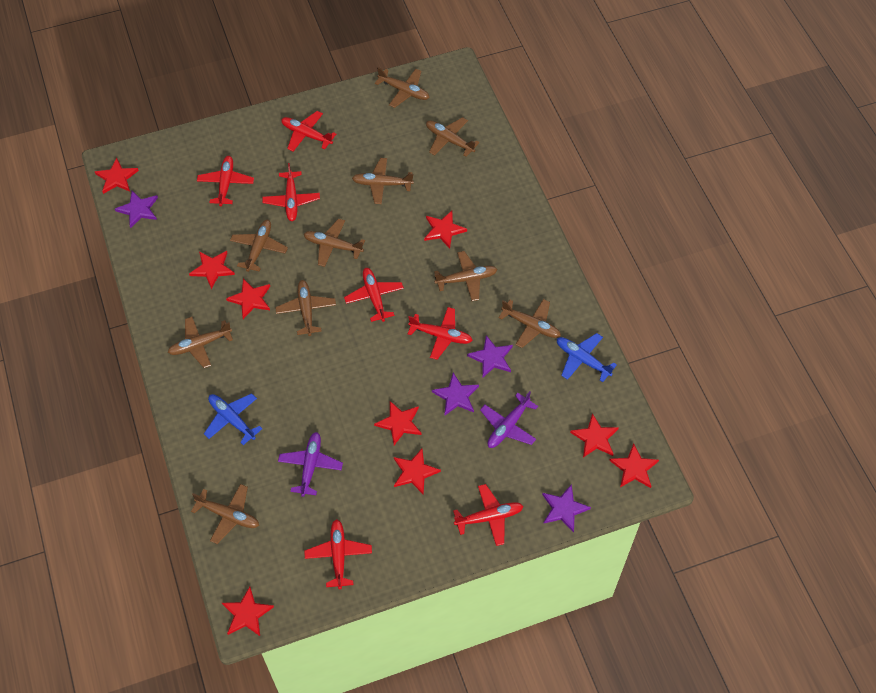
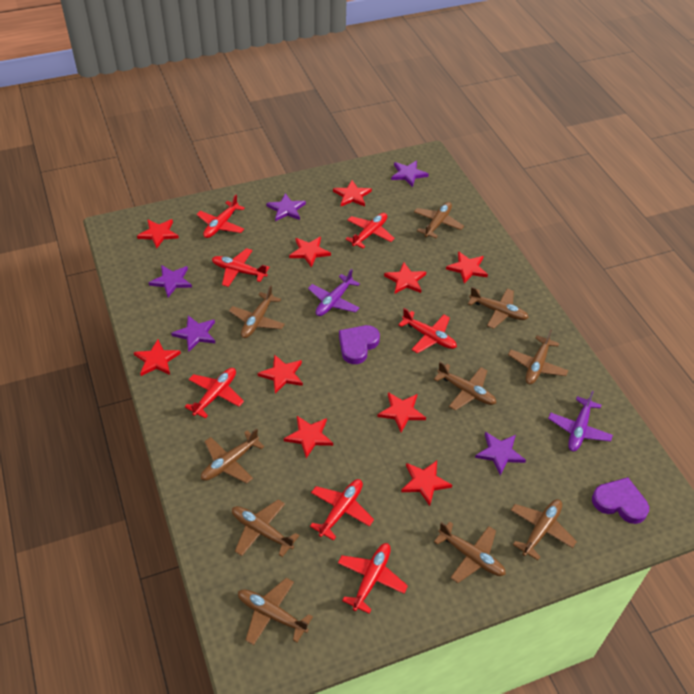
blue plane: 2 -> 0
purple heart: 0 -> 2
purple star: 4 -> 5
red star: 9 -> 10

